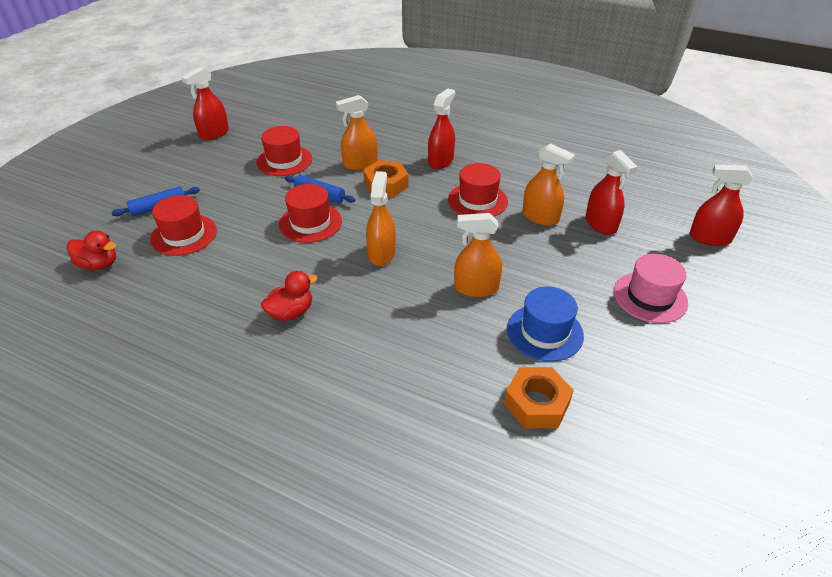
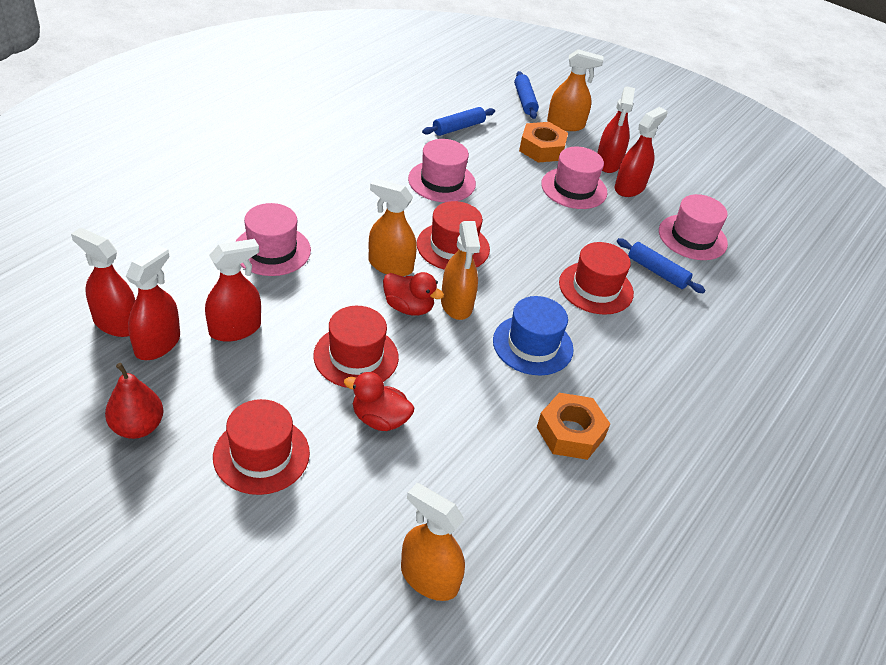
blue rolling pin: 2 -> 3
pink hat: 1 -> 4
red pear: 0 -> 1
red spray bottle: 4 -> 5

